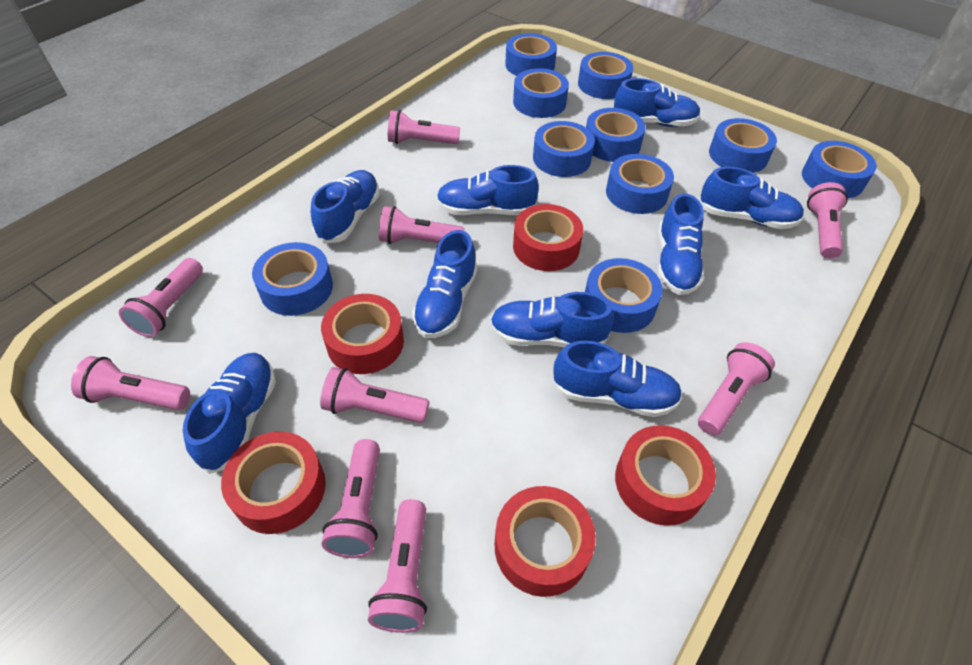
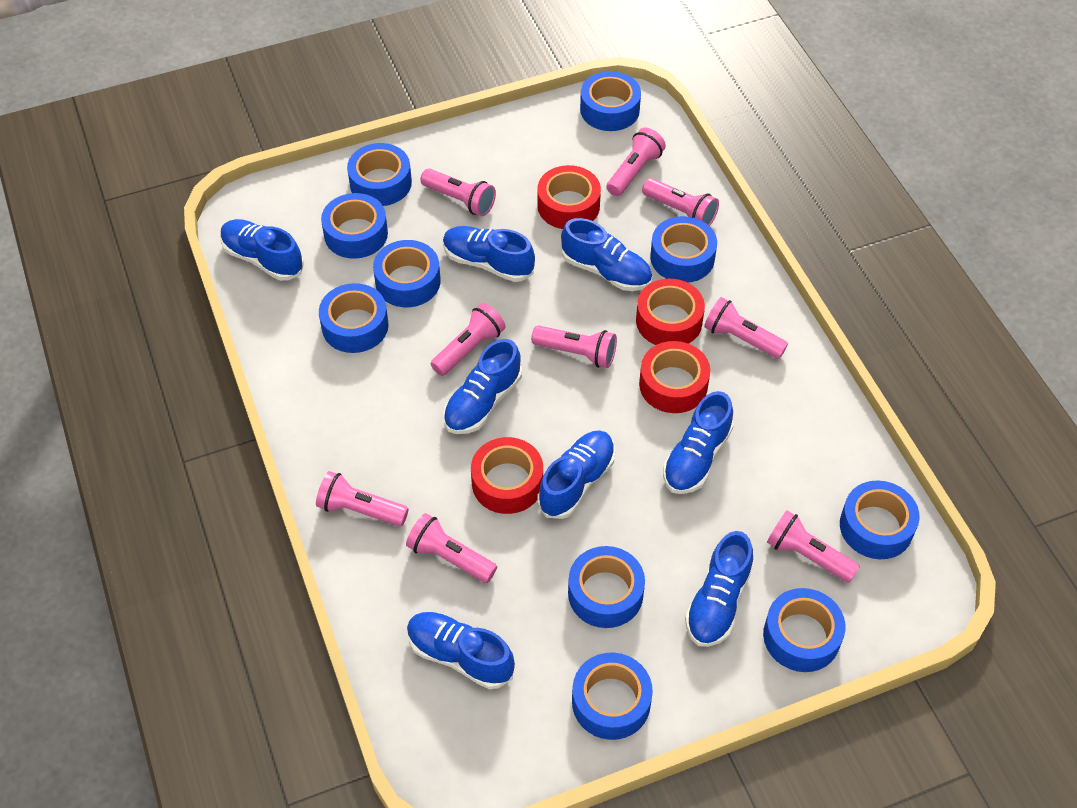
blue shoe: 9 -> 8
red tape: 5 -> 4

